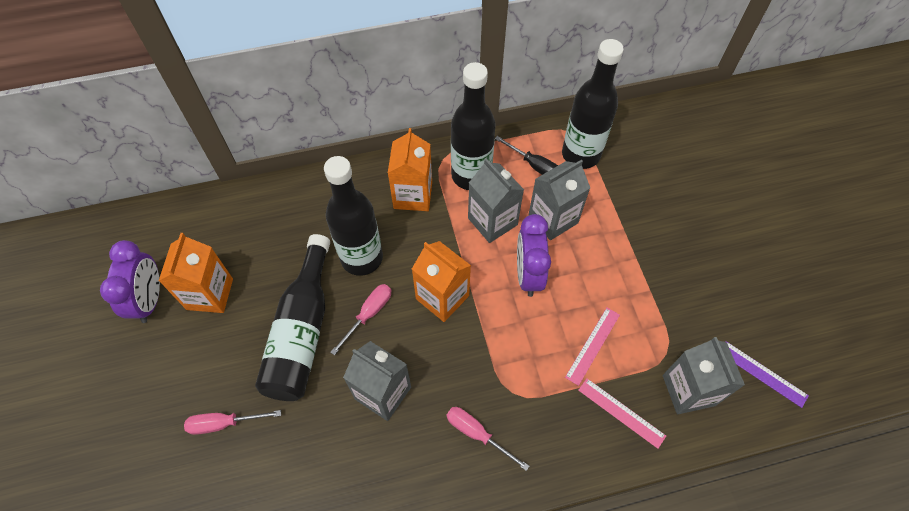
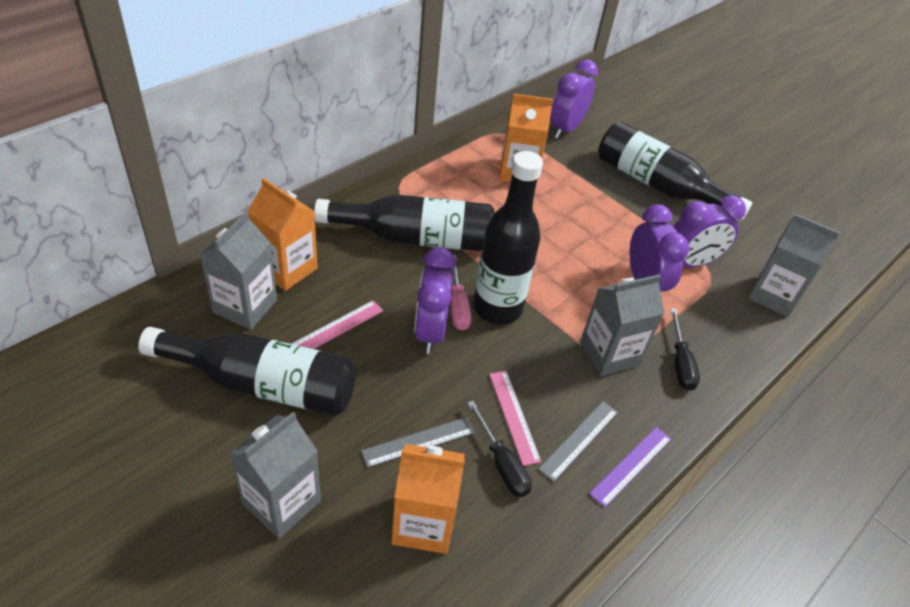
black screwdriver: 1 -> 2
grey ruler: 0 -> 2
pink screwdriver: 3 -> 1
purple clock: 2 -> 4

